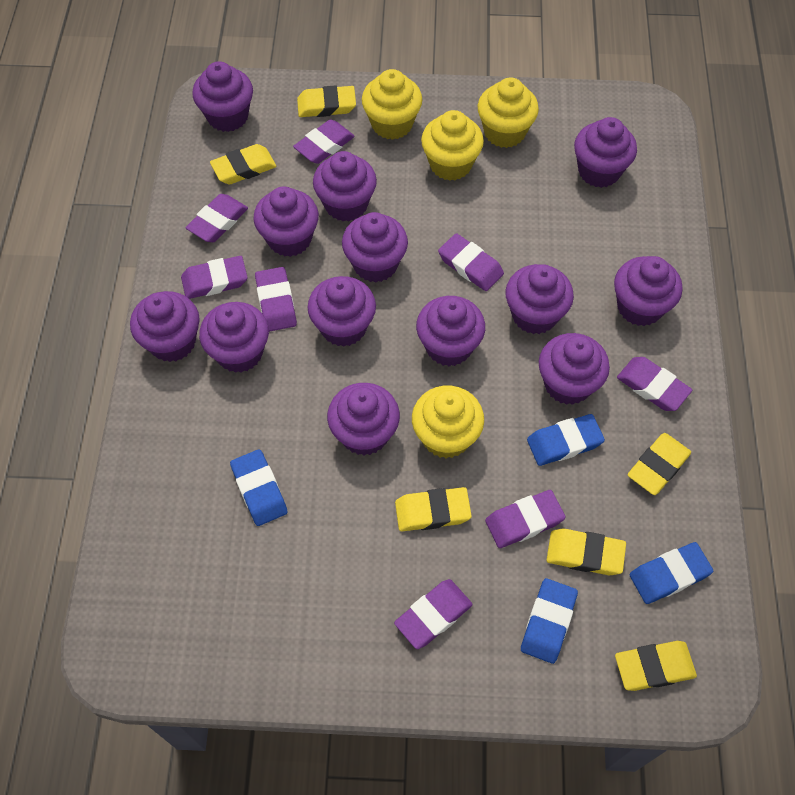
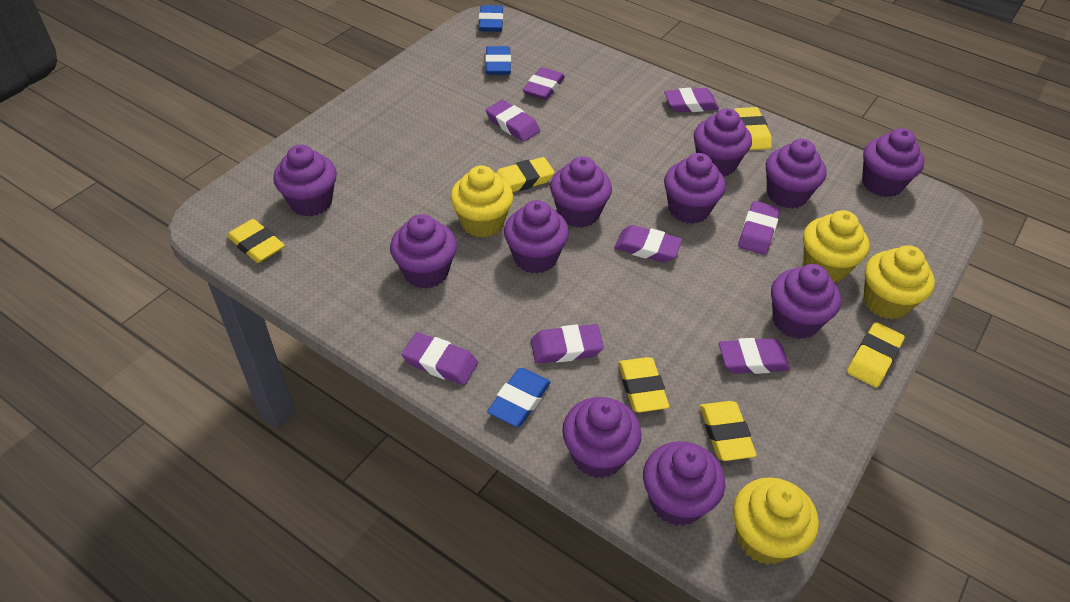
blue eraser: 4 -> 3
purple cupcake: 13 -> 11

